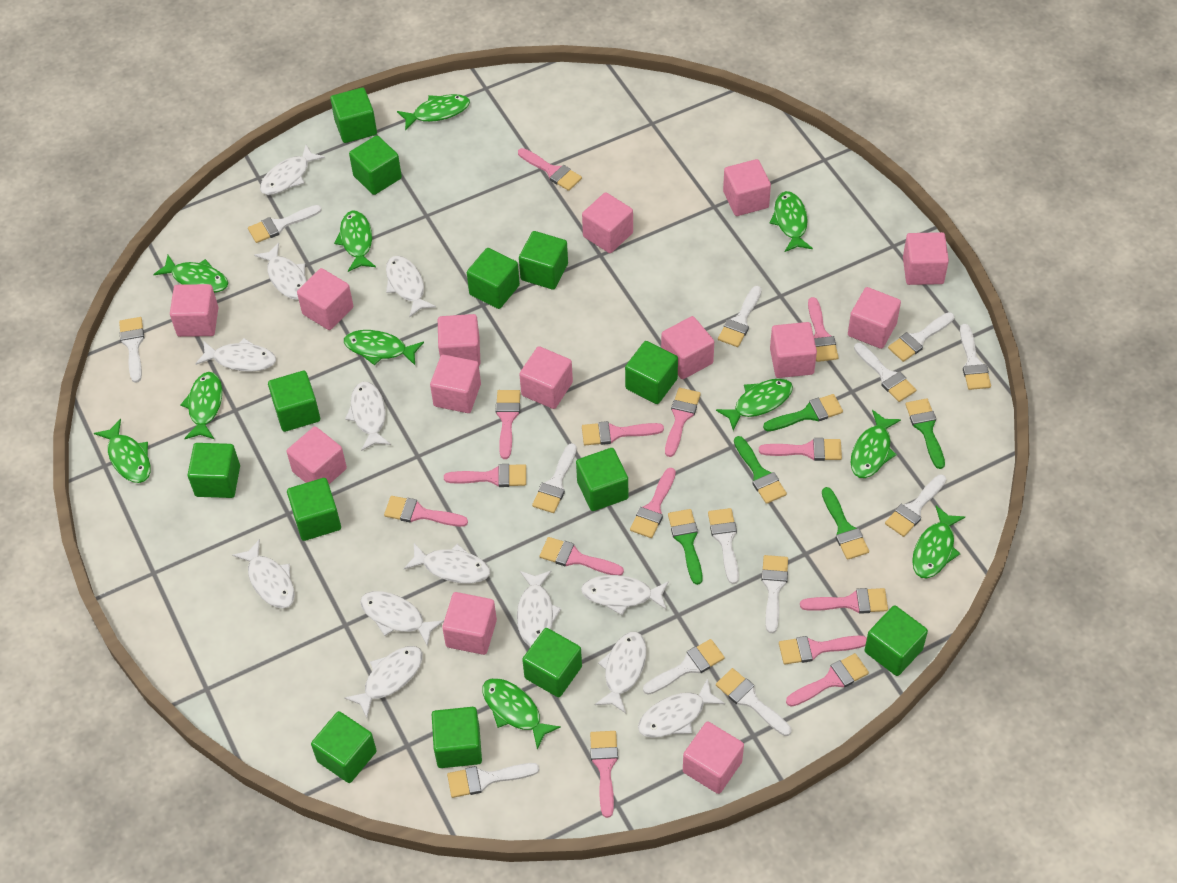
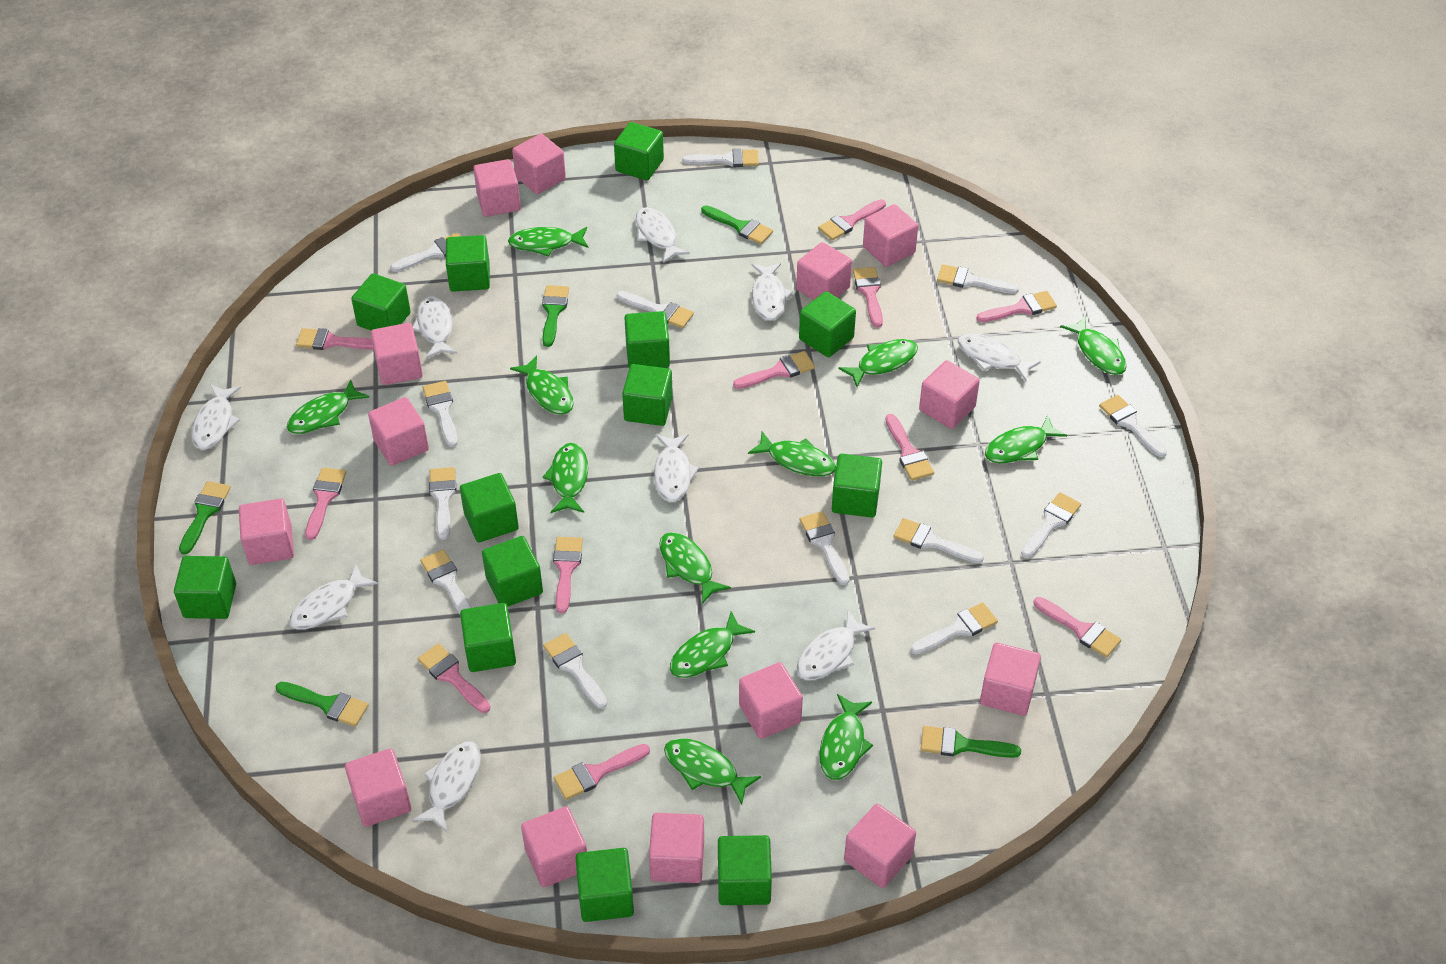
green fish: 11 -> 12
pink brush: 14 -> 11
white fish: 13 -> 9

